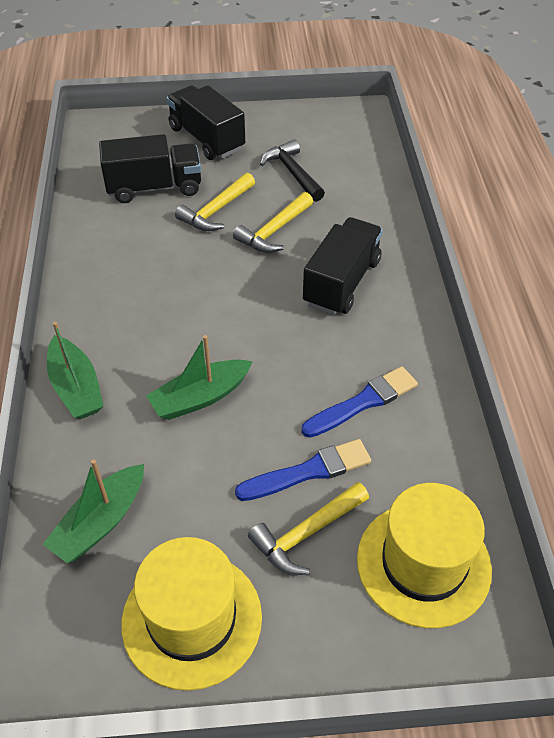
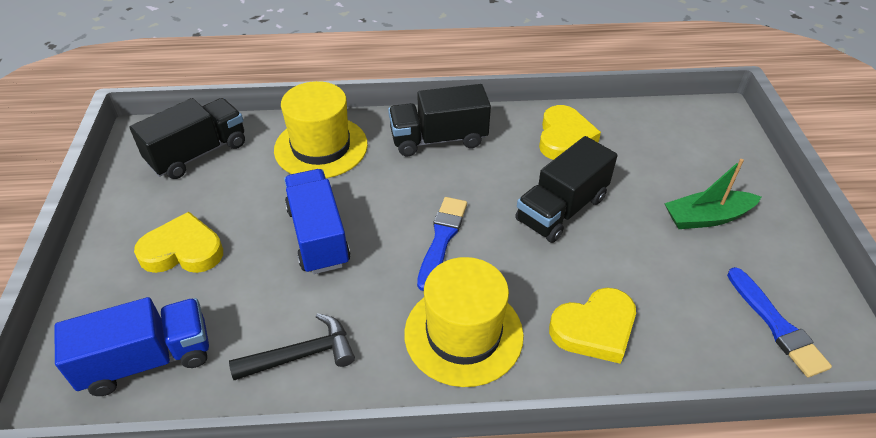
blue truck: 0 -> 2
green boat: 3 -> 1
yellow hammer: 3 -> 0
yellow heart: 0 -> 3

